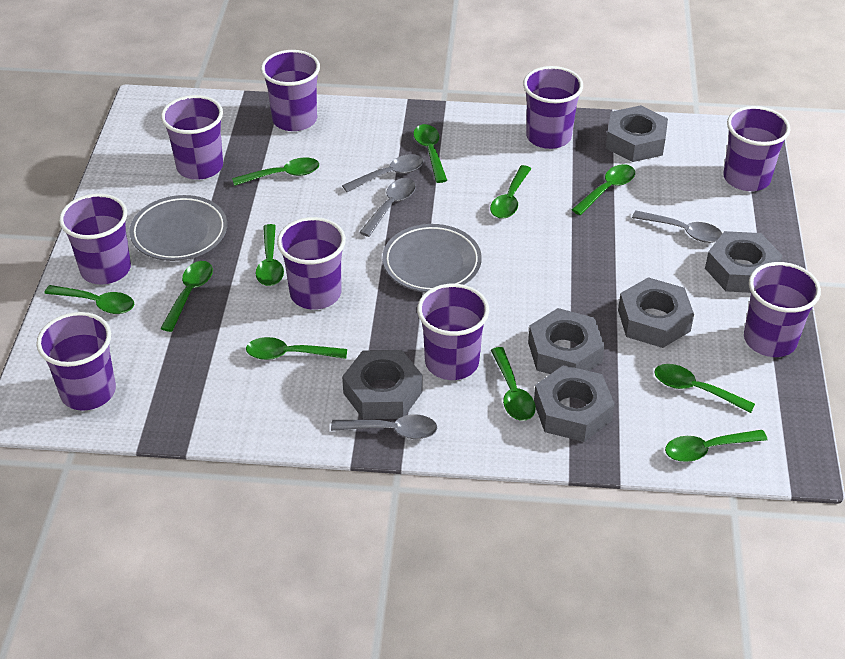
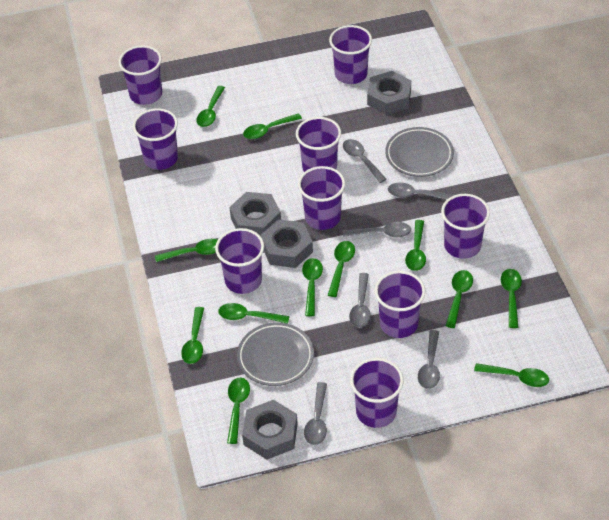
green spoon: 11 -> 12
grey nut: 6 -> 4
grey spoon: 4 -> 6

